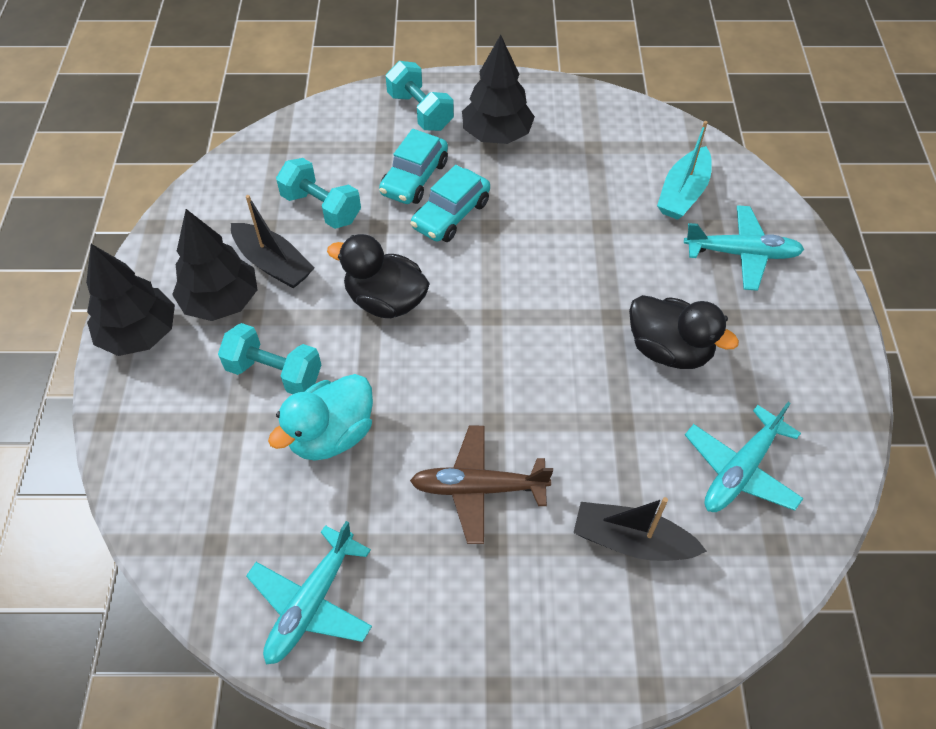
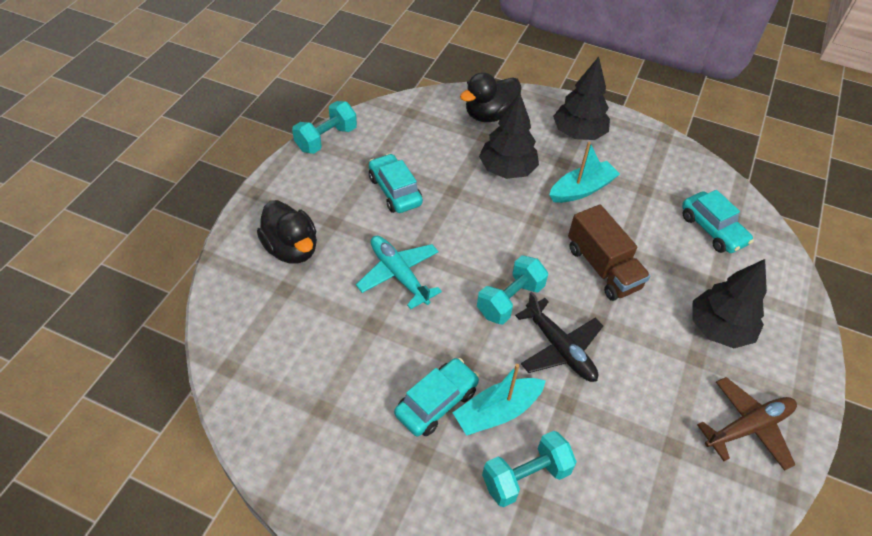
black boat: 2 -> 0
black plane: 0 -> 1
brown truck: 0 -> 1
turquoise boat: 1 -> 2
turquoise car: 2 -> 3
turquoise duck: 1 -> 0
turquoise plane: 3 -> 1

